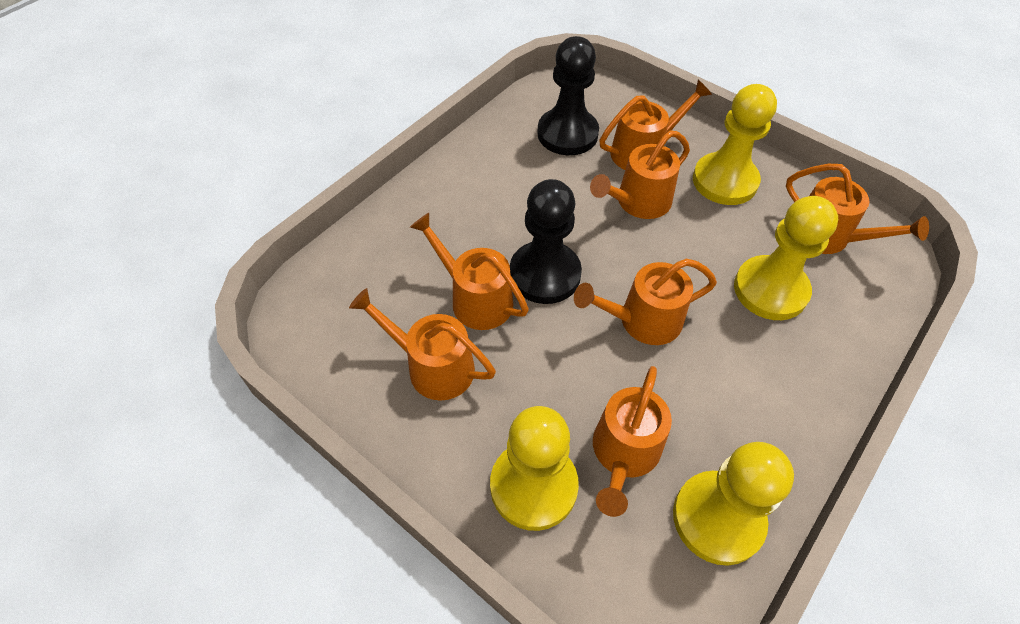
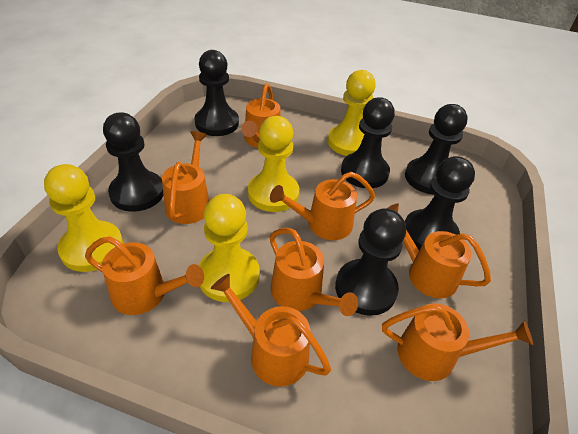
black pawn: 2 -> 6
orange watering can: 7 -> 8

